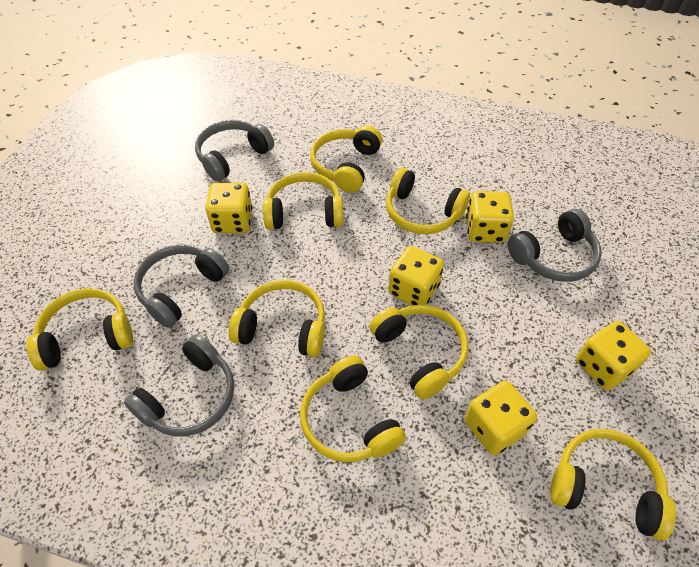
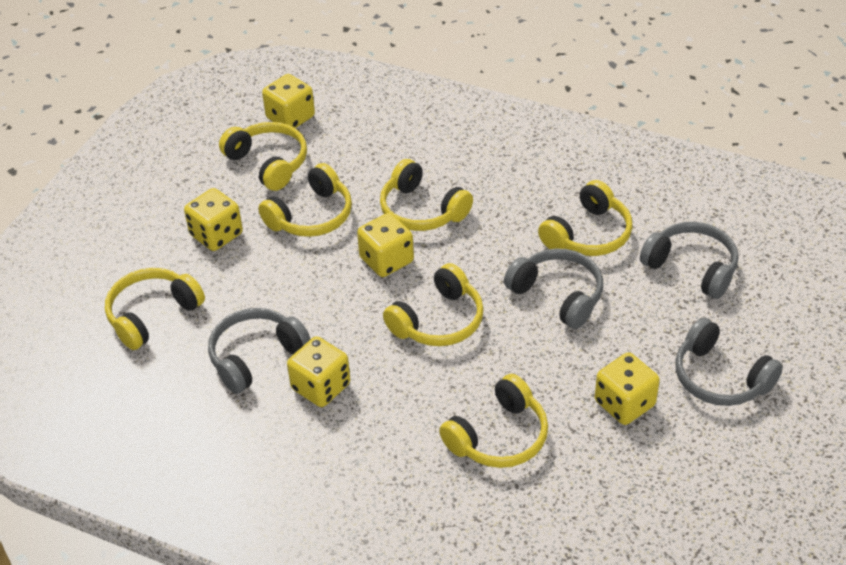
yellow headphones: 8 -> 7

